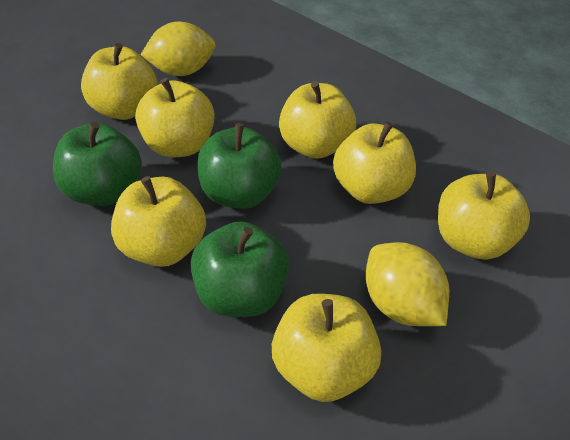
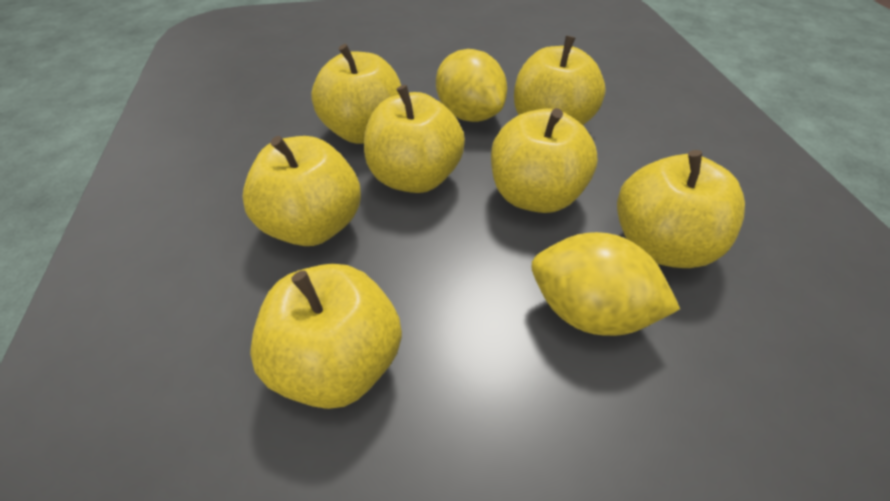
green apple: 3 -> 0

